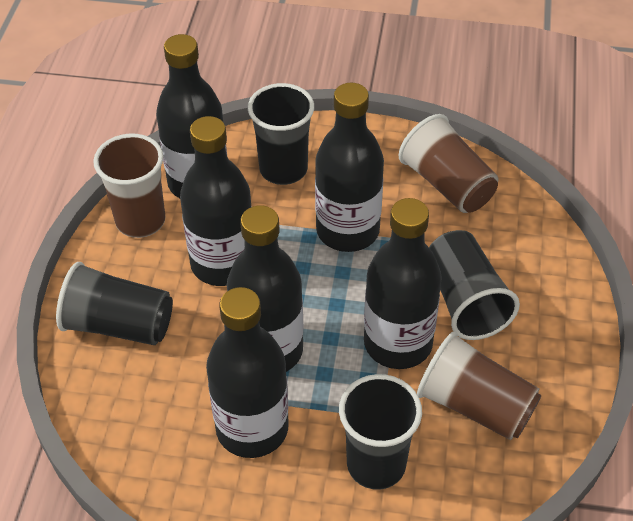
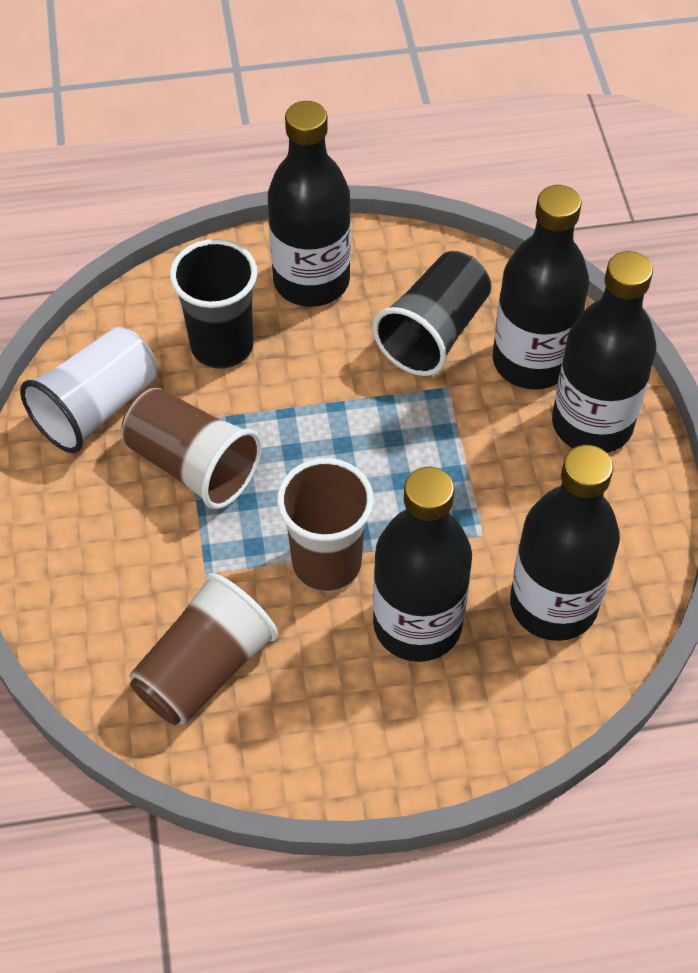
black bottle: 6 -> 5
black cup: 4 -> 2
white cup: 0 -> 1

